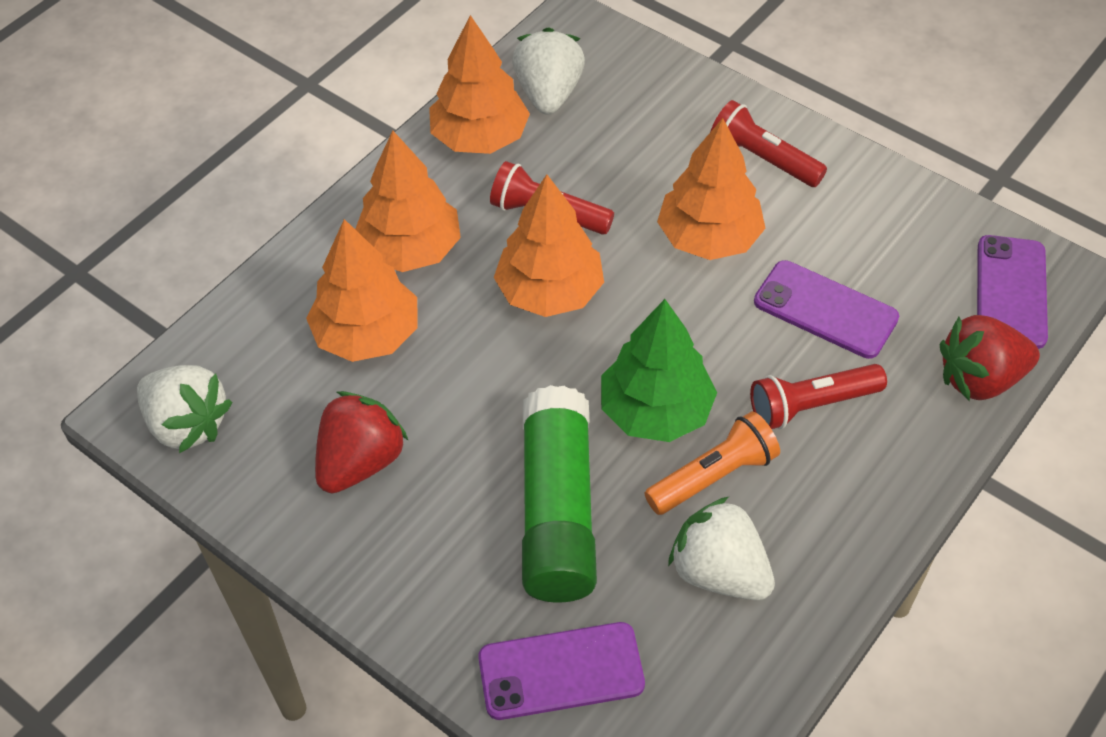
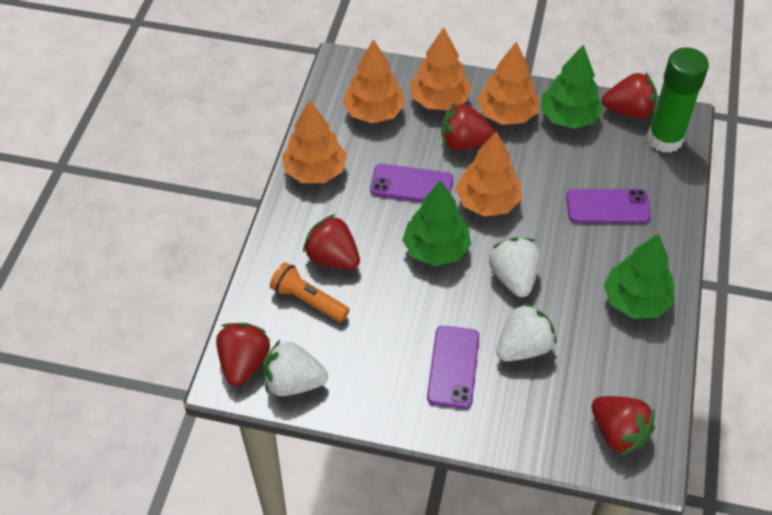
green tree: 1 -> 3
red flashlight: 3 -> 0
red strawberry: 2 -> 5

